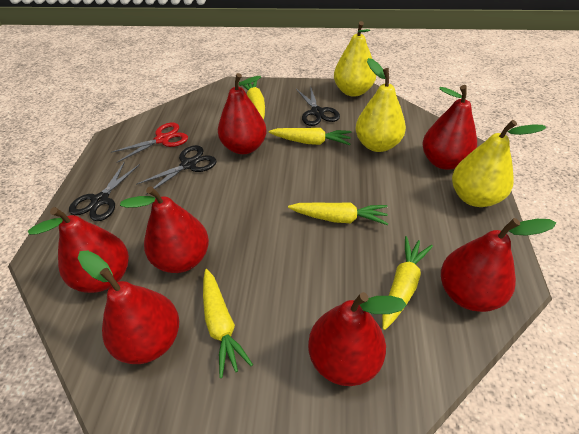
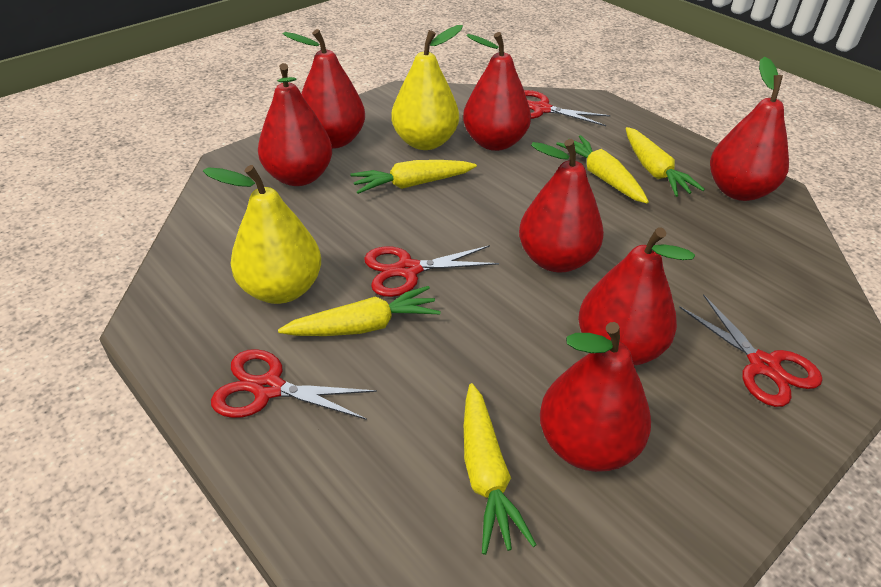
black scissors: 3 -> 0
red scissors: 1 -> 4
yellow pear: 3 -> 2

